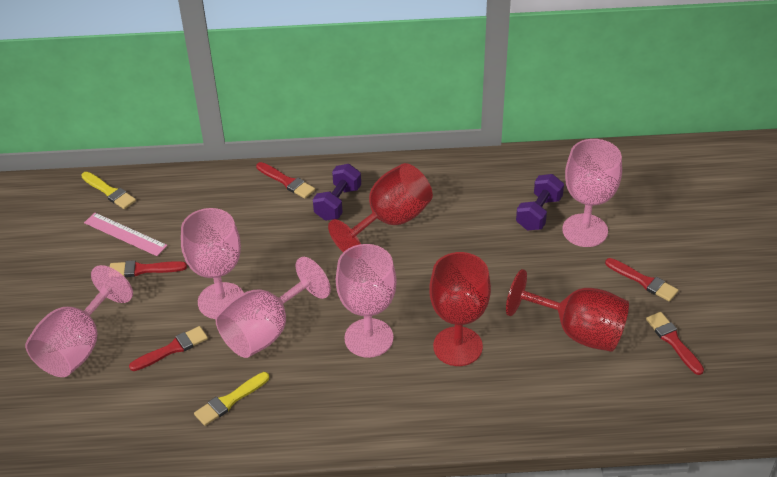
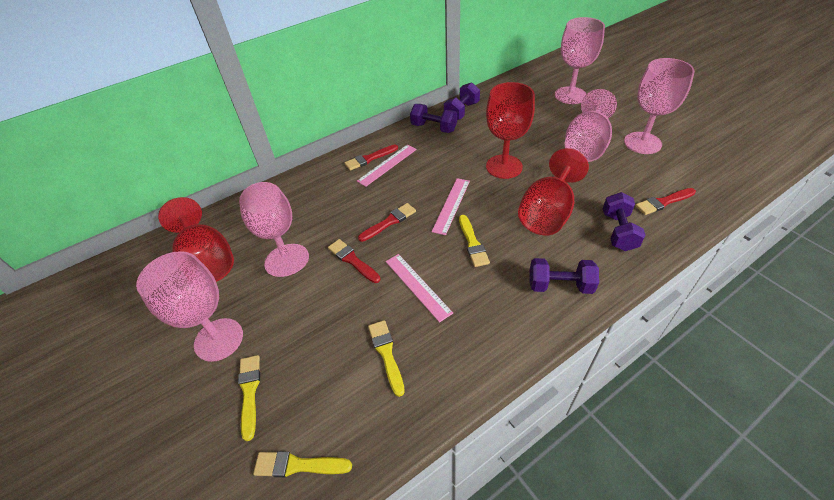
pink ruler: 1 -> 3
purple dumbbell: 2 -> 4
red brush: 5 -> 4
yellow brush: 2 -> 4

